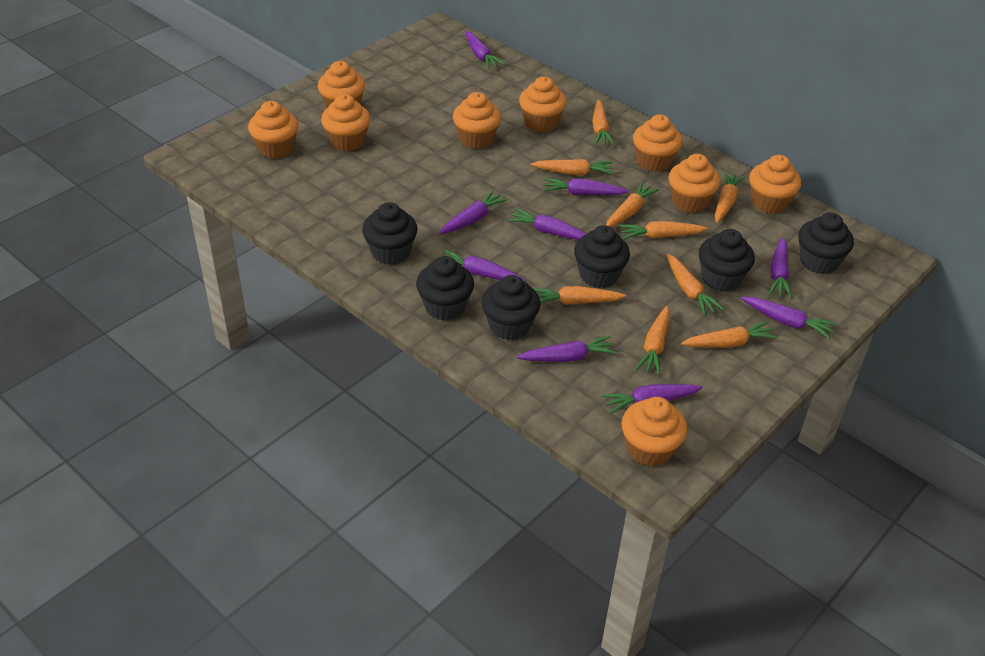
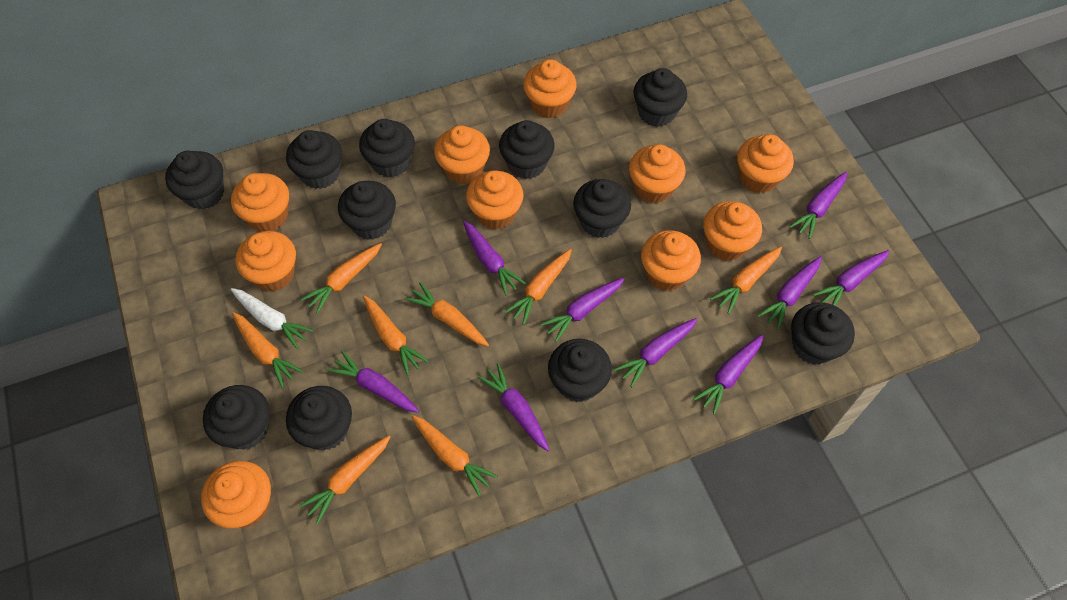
black cupcake: 6 -> 11
orange carrot: 9 -> 8
orange cupcake: 9 -> 10
white carrot: 0 -> 1

